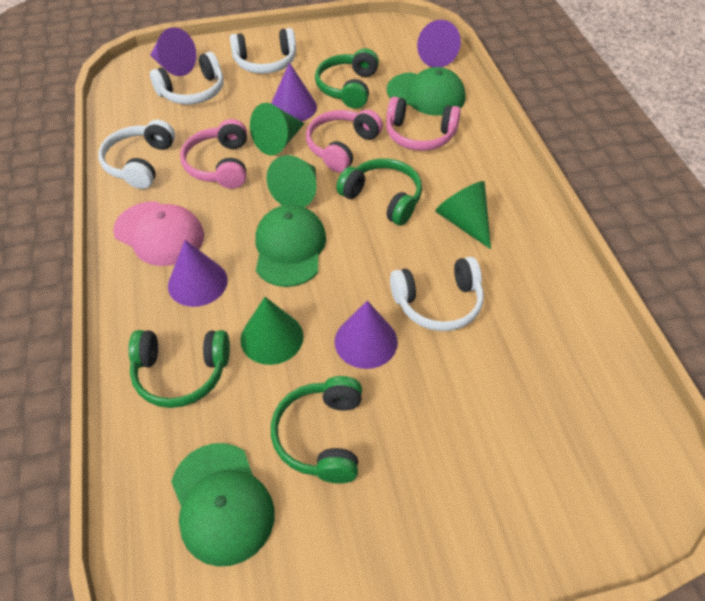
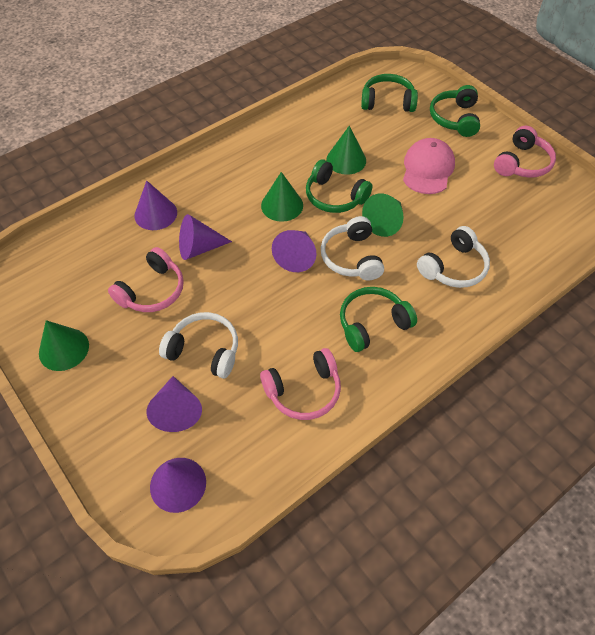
green cap: 3 -> 0
white headphones: 4 -> 3

